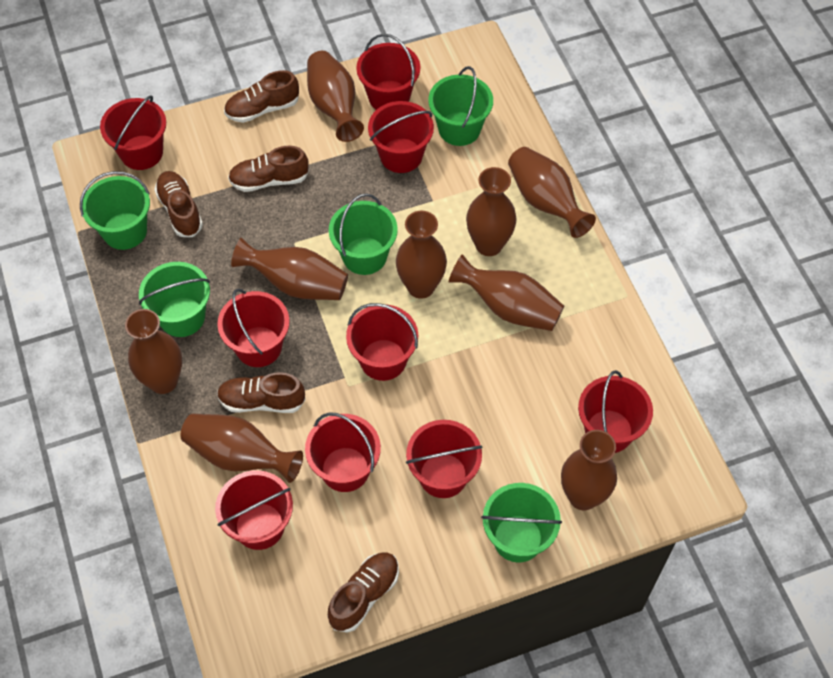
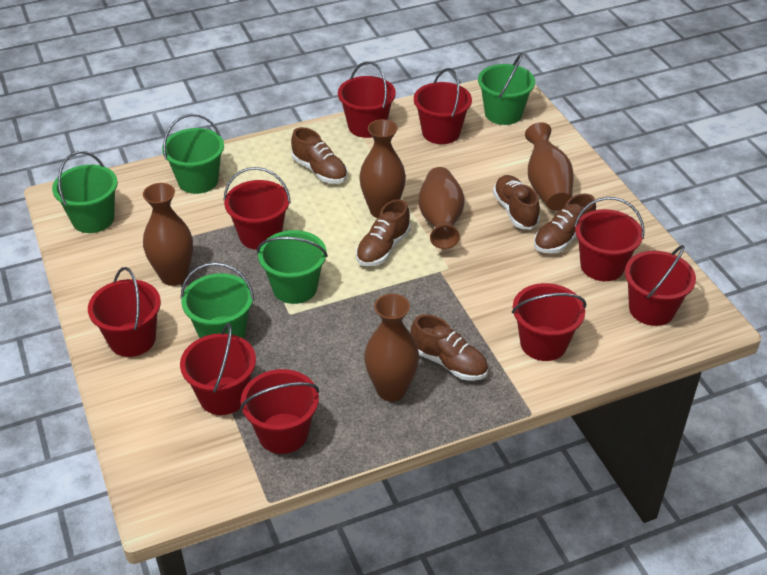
brown vase: 9 -> 5

